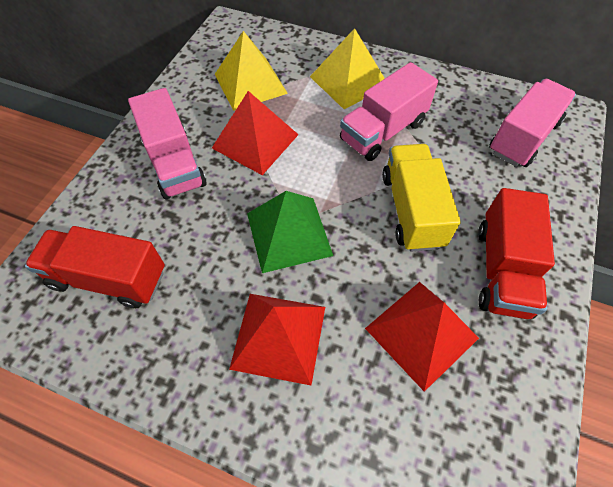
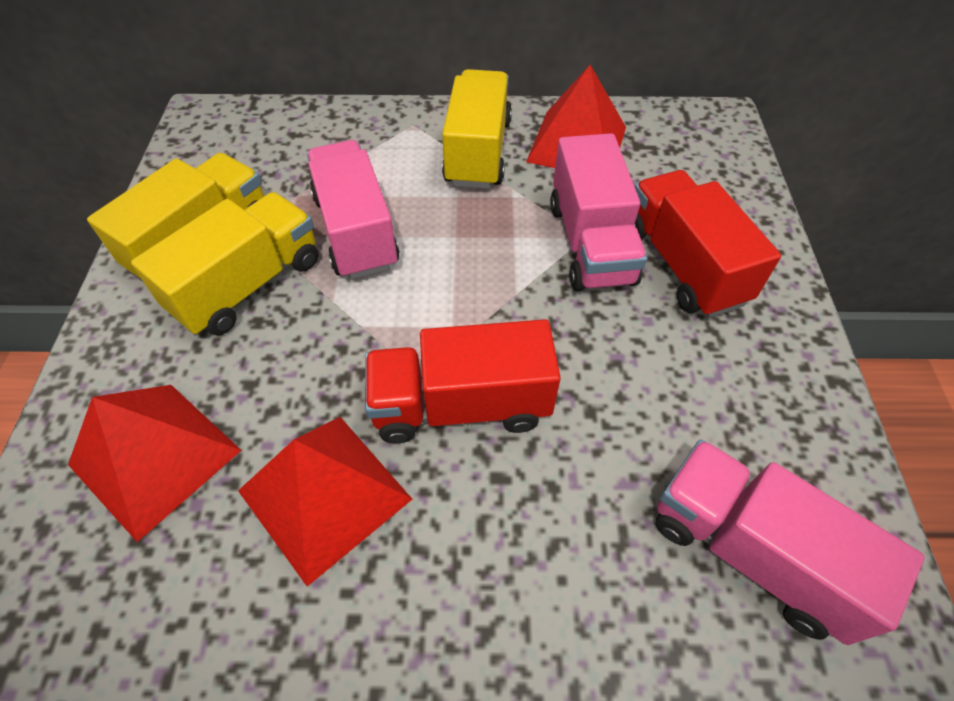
green pyramid: 1 -> 0
yellow pyramid: 2 -> 0
yellow truck: 1 -> 3

